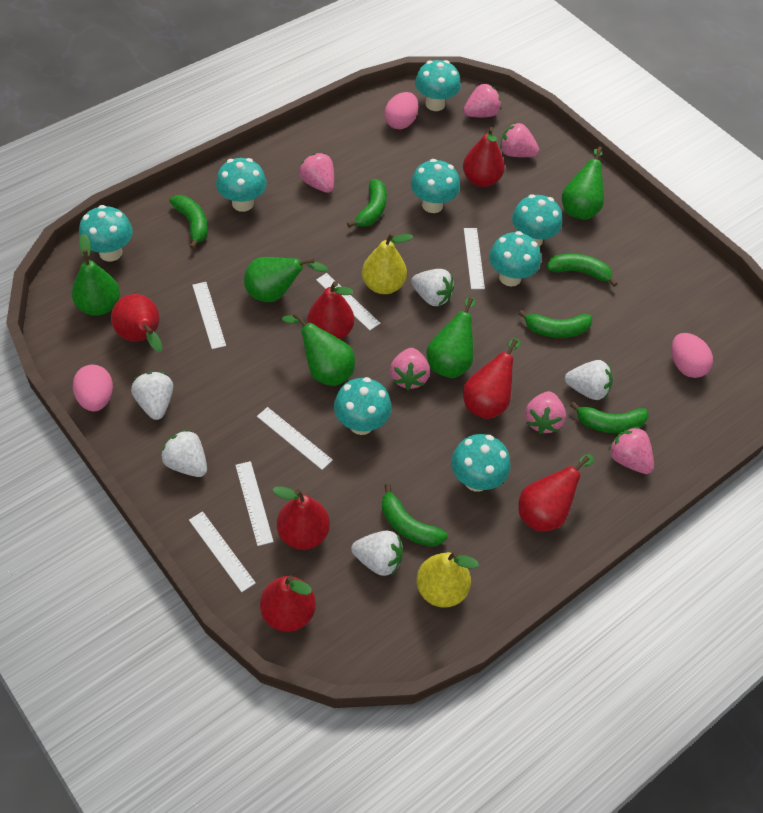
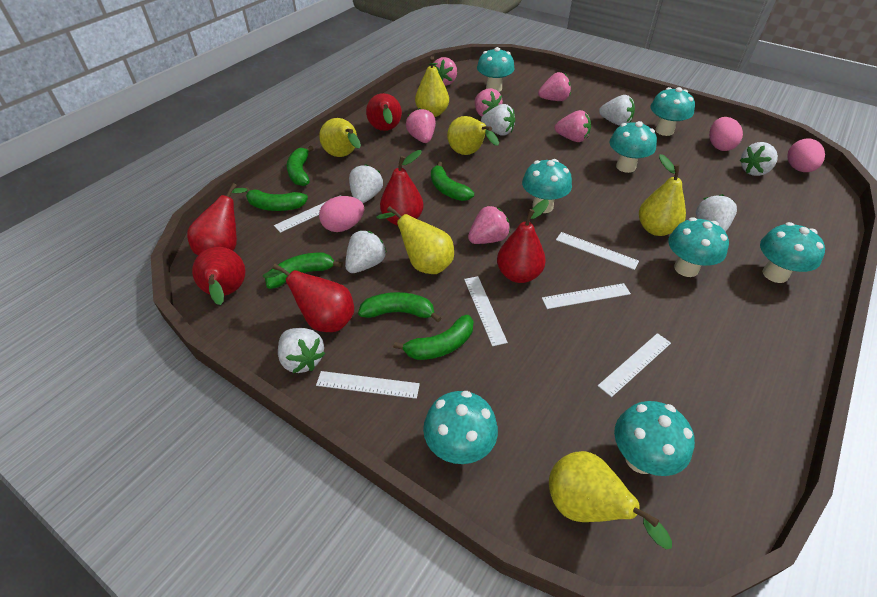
green pear: 5 -> 0
red pear: 7 -> 6
white strawberry: 5 -> 7
yellow pear: 2 -> 6

